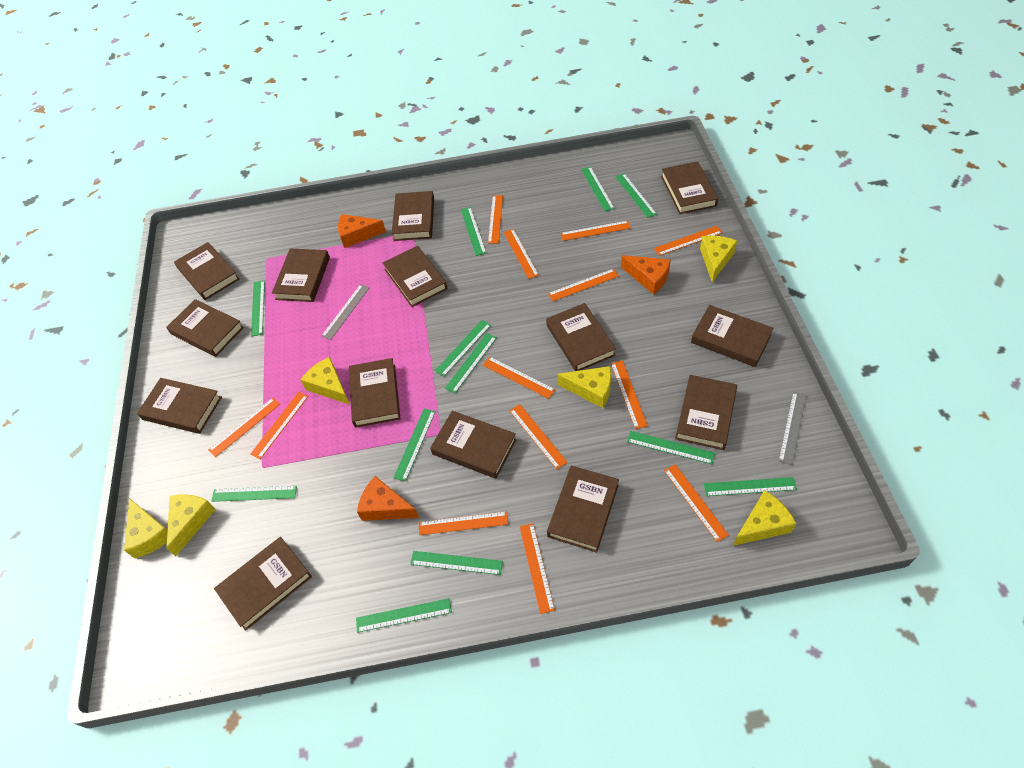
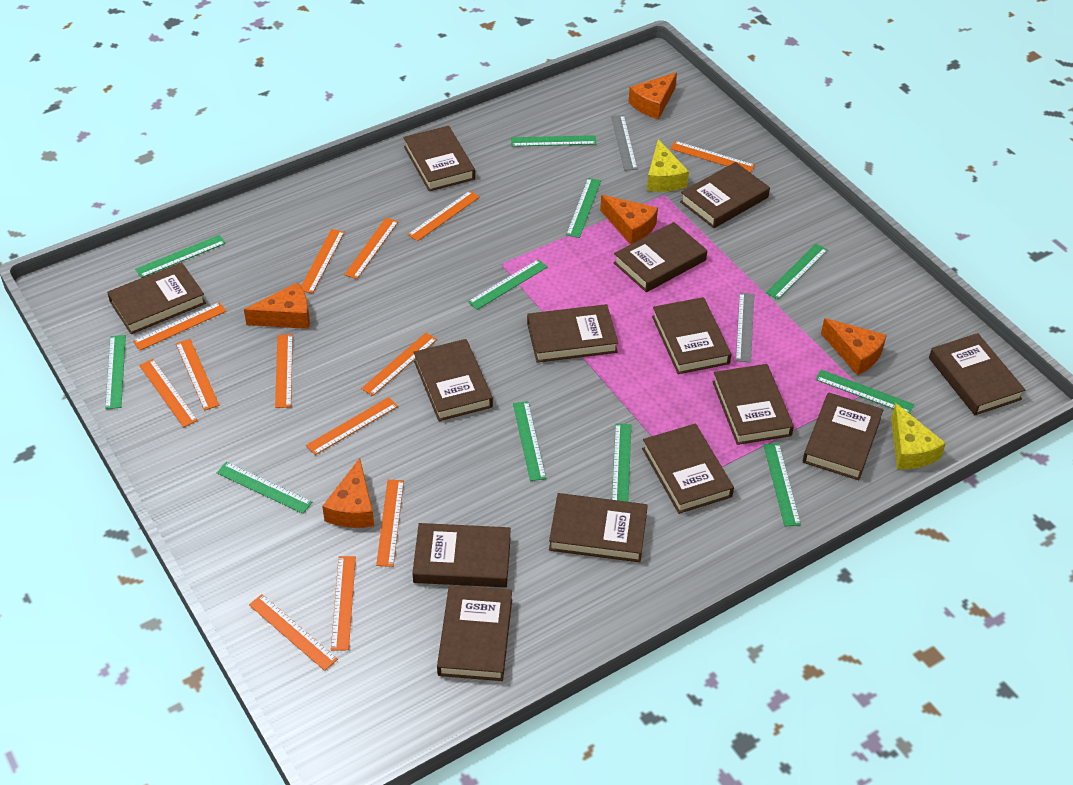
green ruler: 12 -> 11
orange cheese: 3 -> 5
yellow cheese: 6 -> 2

